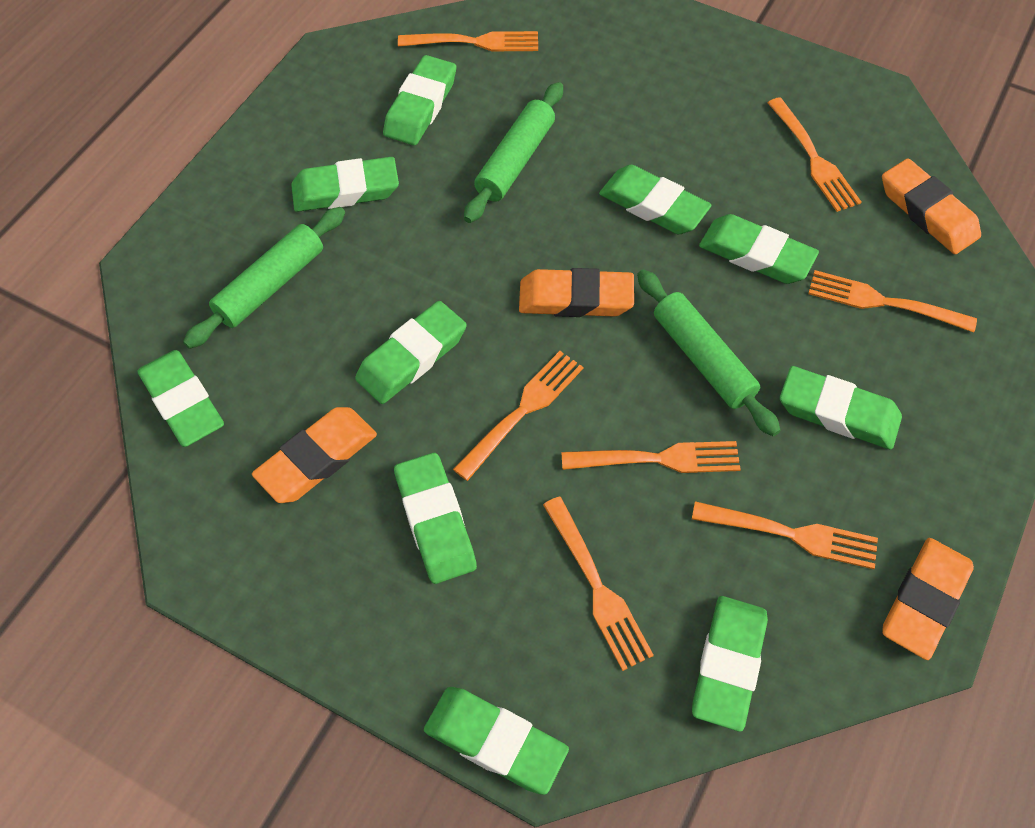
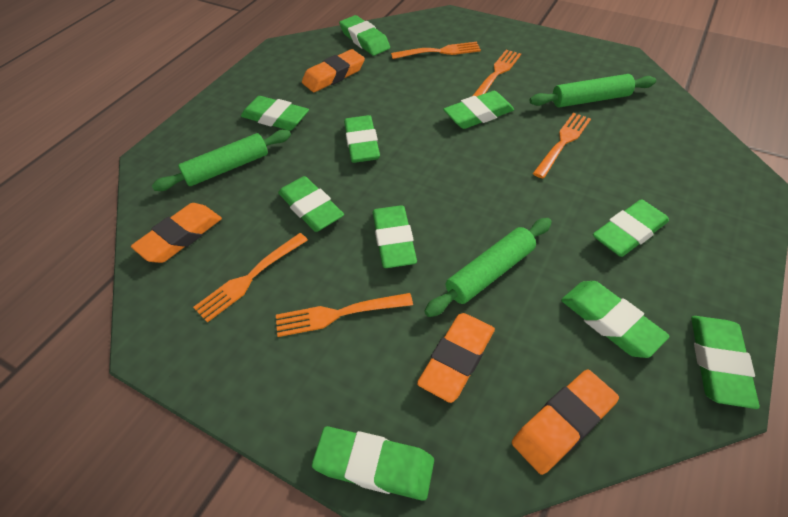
orange fork: 7 -> 5

